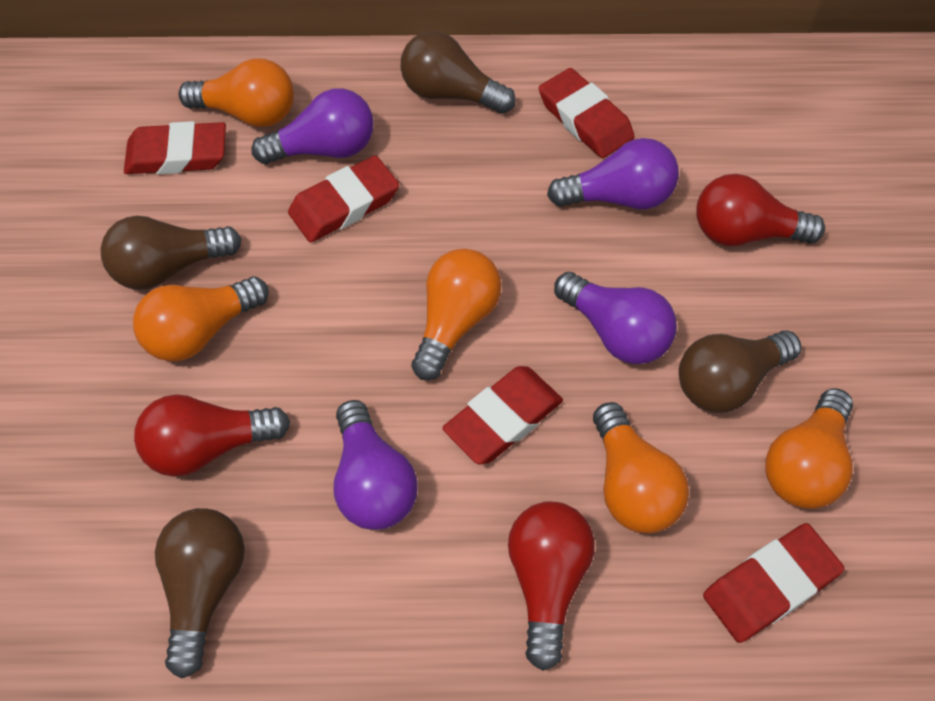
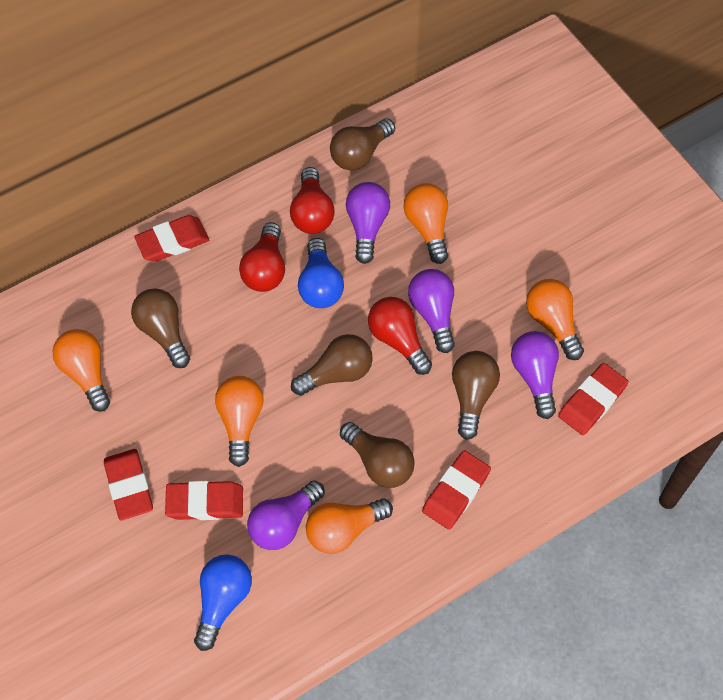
blue light bulb: 0 -> 2
brown light bulb: 4 -> 5

